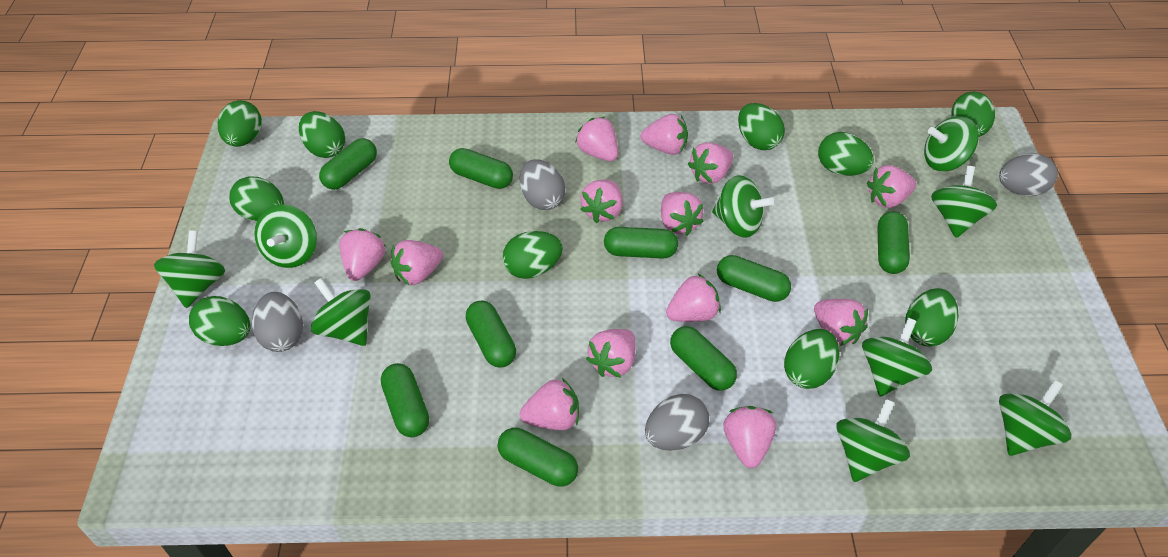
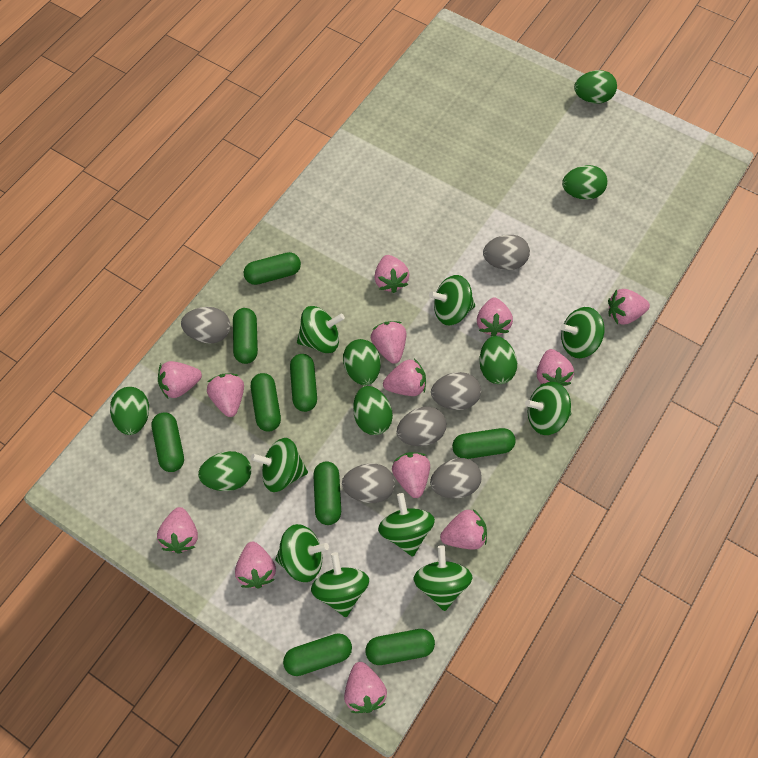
green egg: 10 -> 7
grey egg: 4 -> 6

